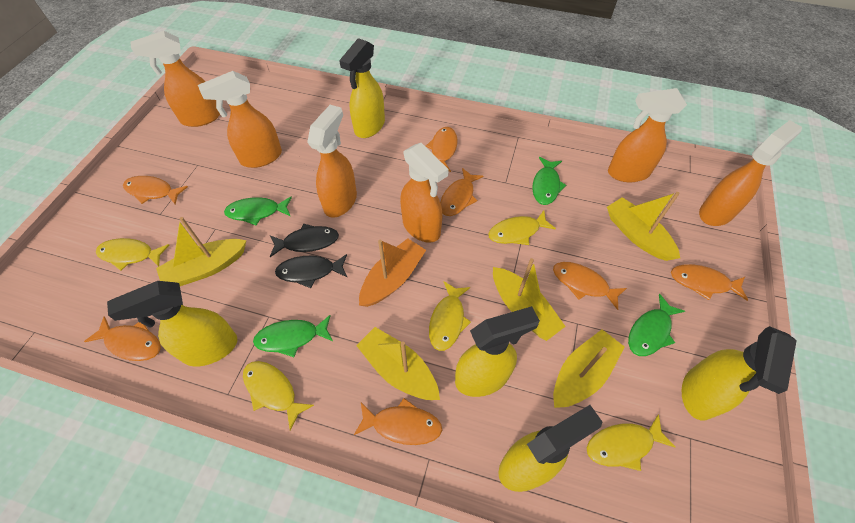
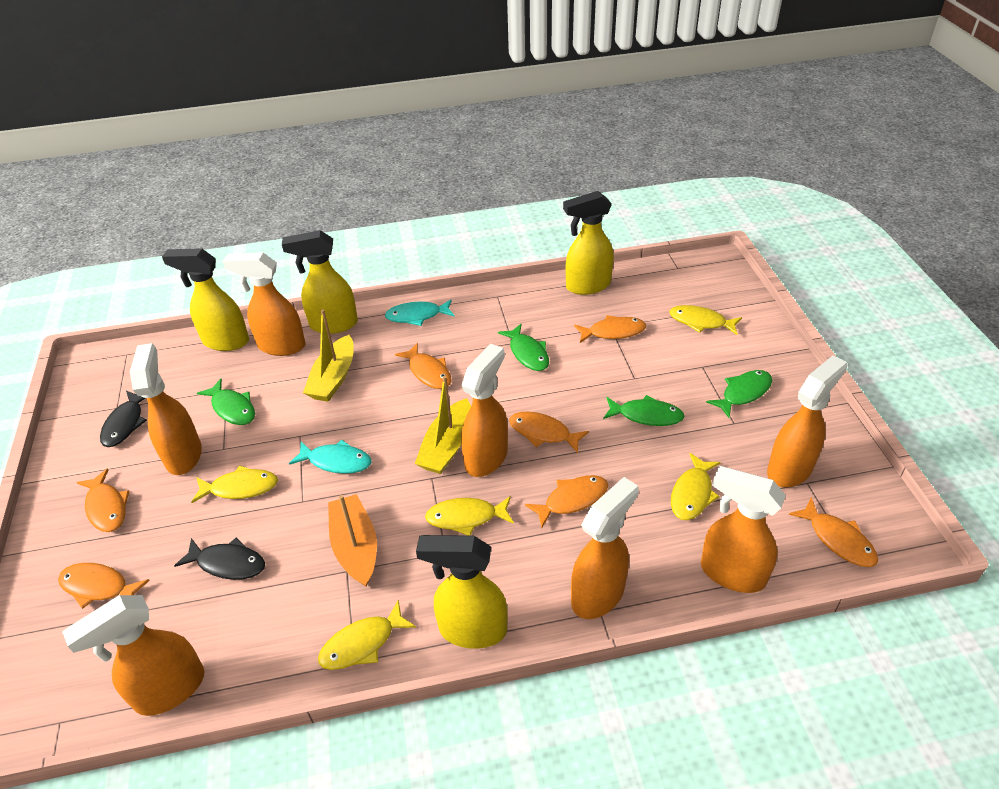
orange spray bottle: 6 -> 7
turquoise fish: 0 -> 2
yellow boat: 5 -> 2
yellow spray bottle: 5 -> 4

